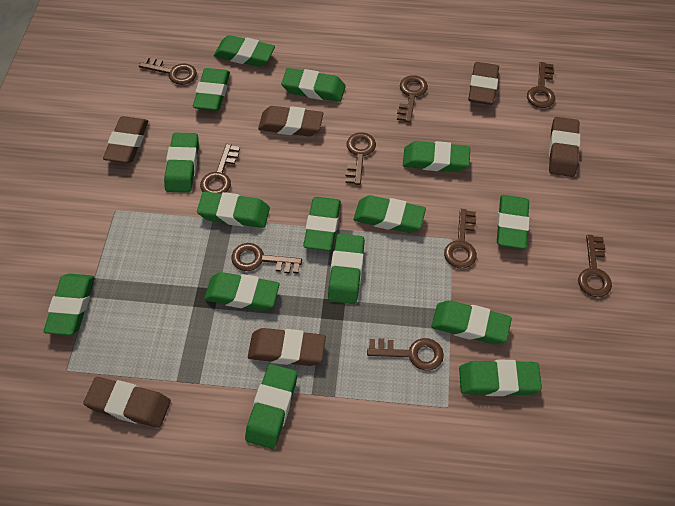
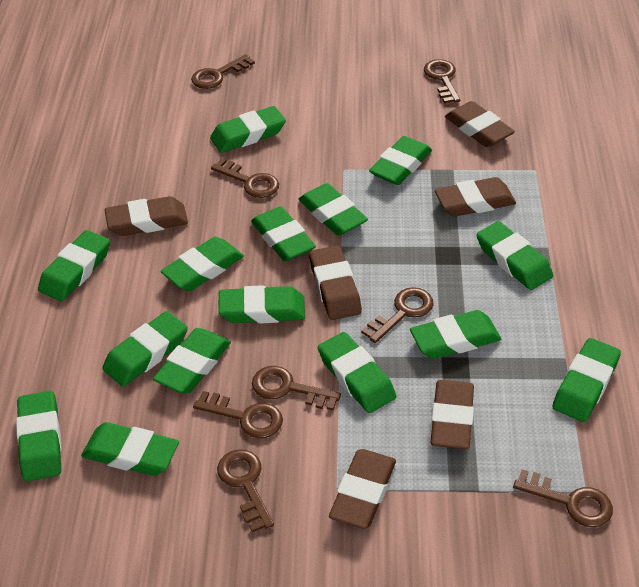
brown key: 9 -> 8

